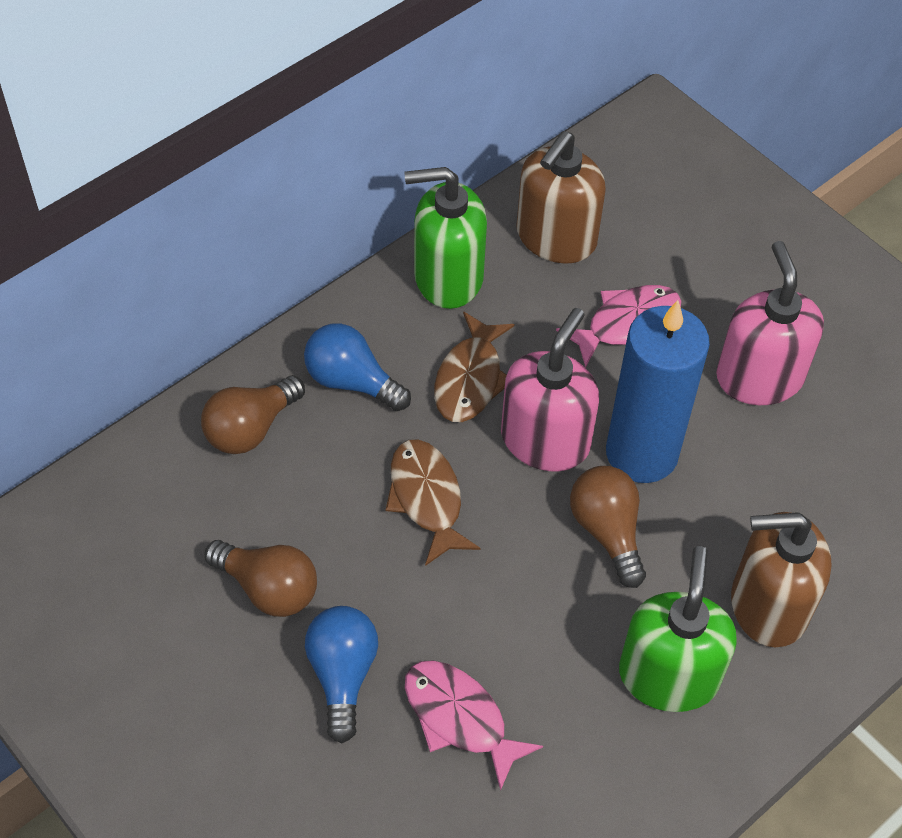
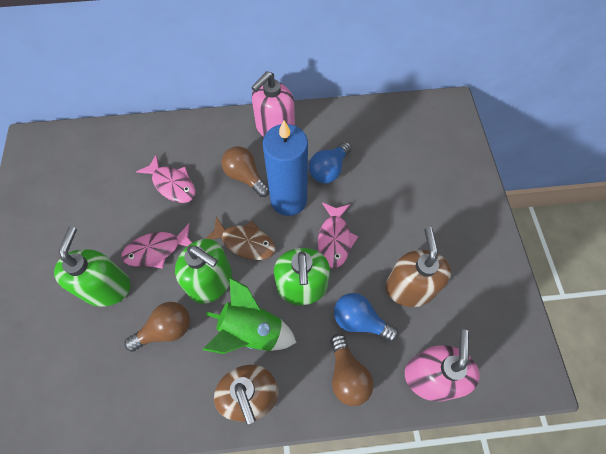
brown fish: 2 -> 1
green rocket: 0 -> 1
green soap dispenser: 2 -> 3
pink fish: 2 -> 3

